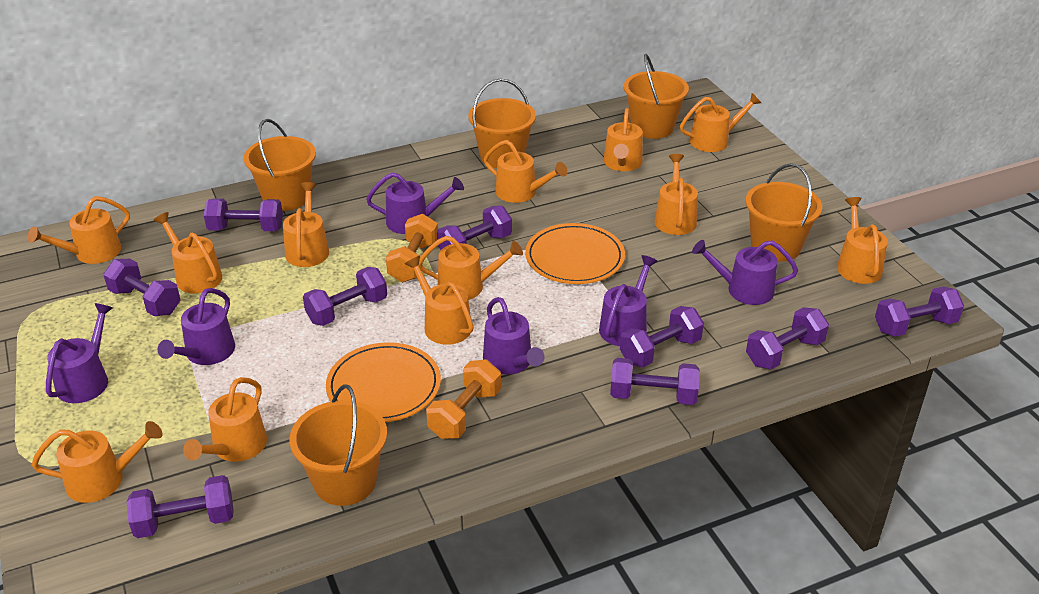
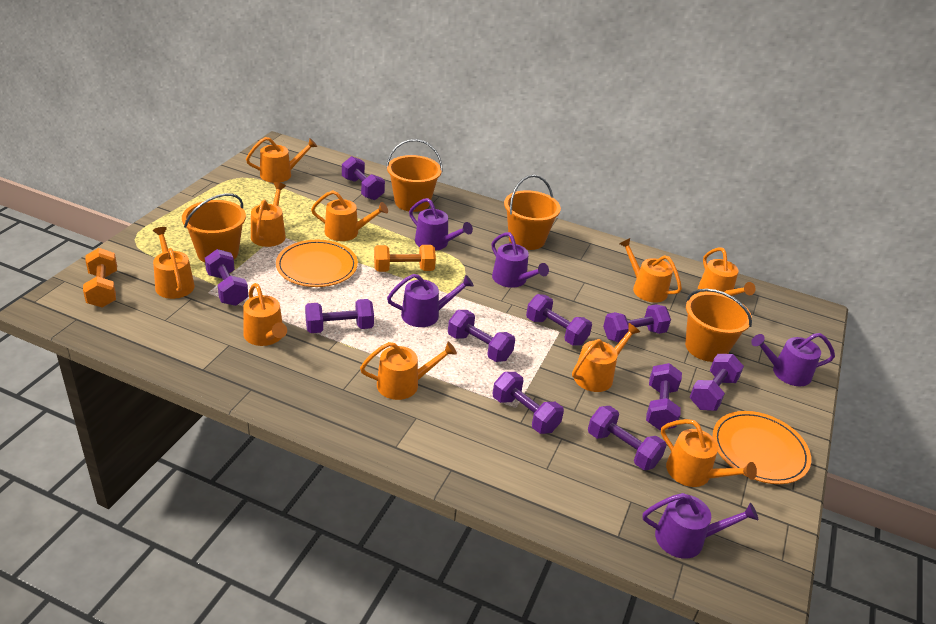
orange bucket: 5 -> 4
orange watering can: 12 -> 10
purple dumbbell: 9 -> 10
purple watering can: 6 -> 5

